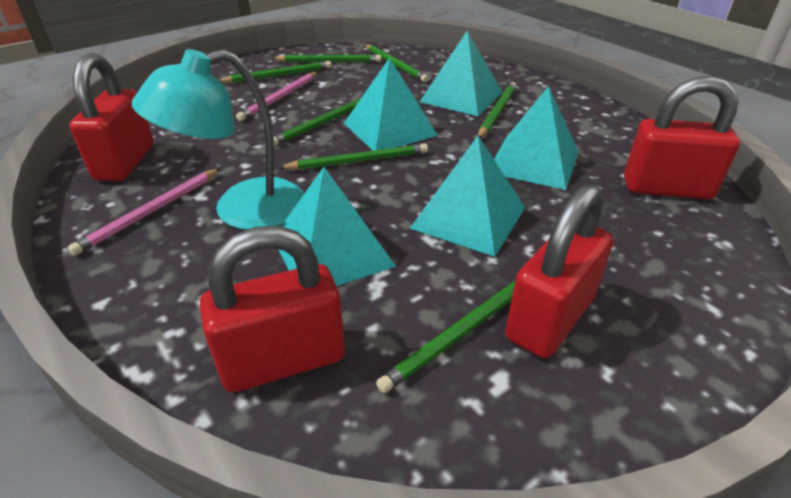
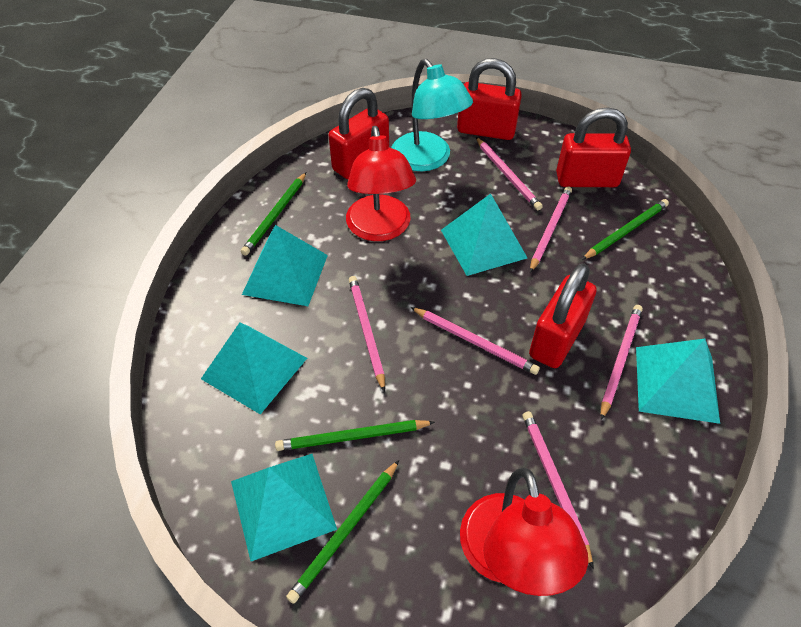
green pencil: 7 -> 4
pink pencil: 2 -> 6
red lamp: 0 -> 2

